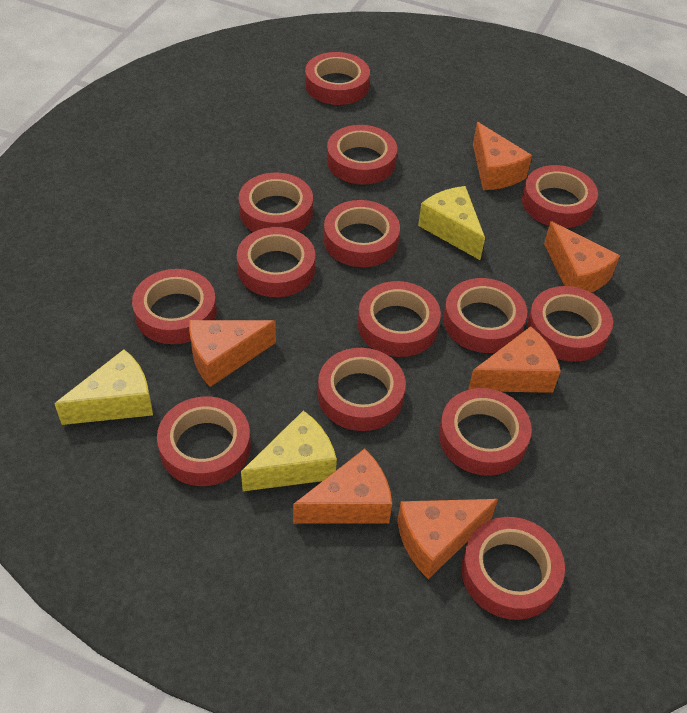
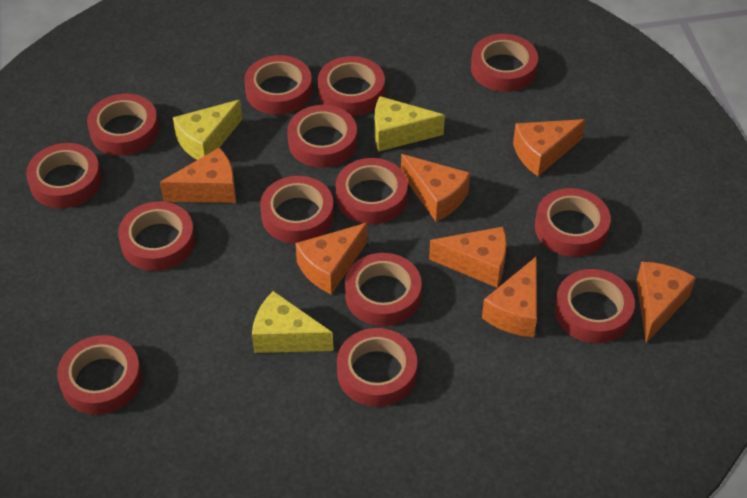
orange cheese: 6 -> 7

